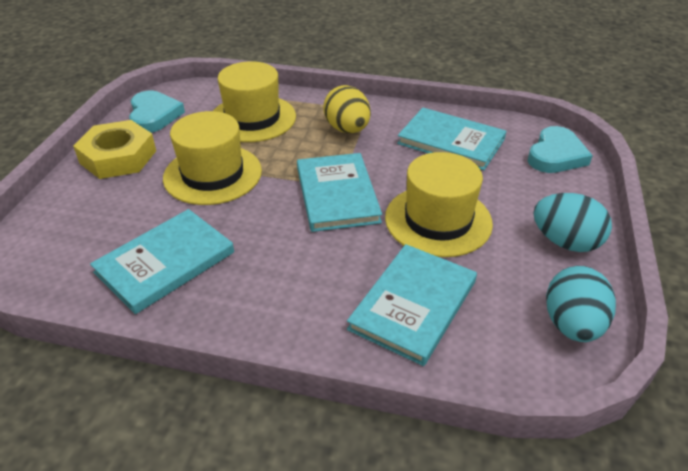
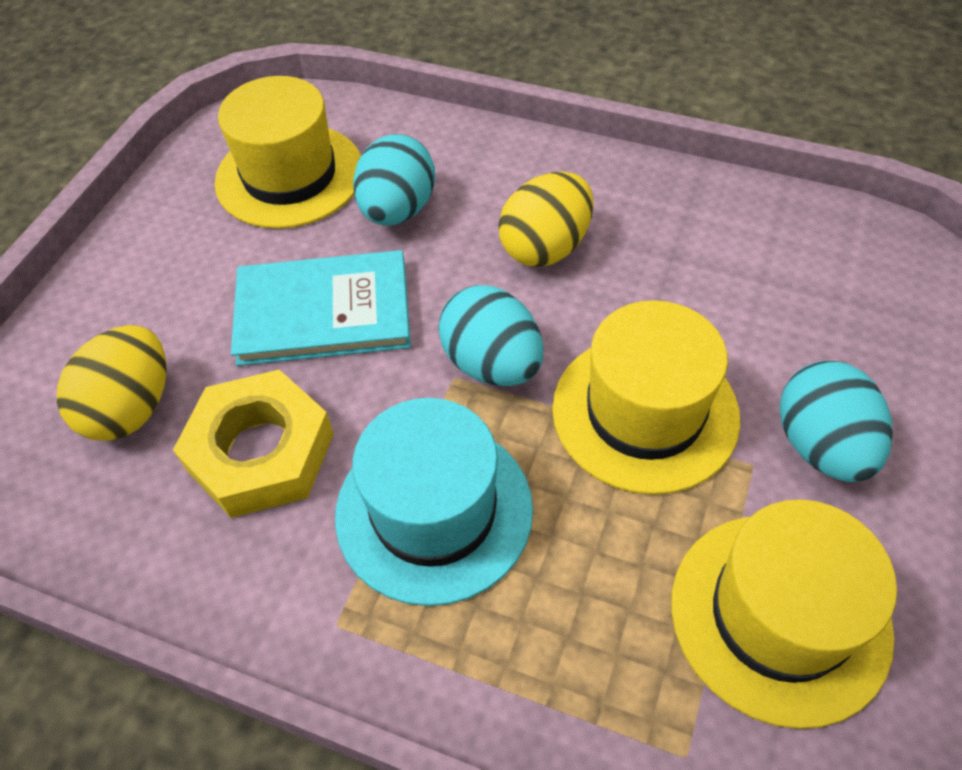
turquoise book: 4 -> 1
turquoise egg: 2 -> 3
turquoise hat: 0 -> 1
turquoise heart: 2 -> 0
yellow egg: 1 -> 2

